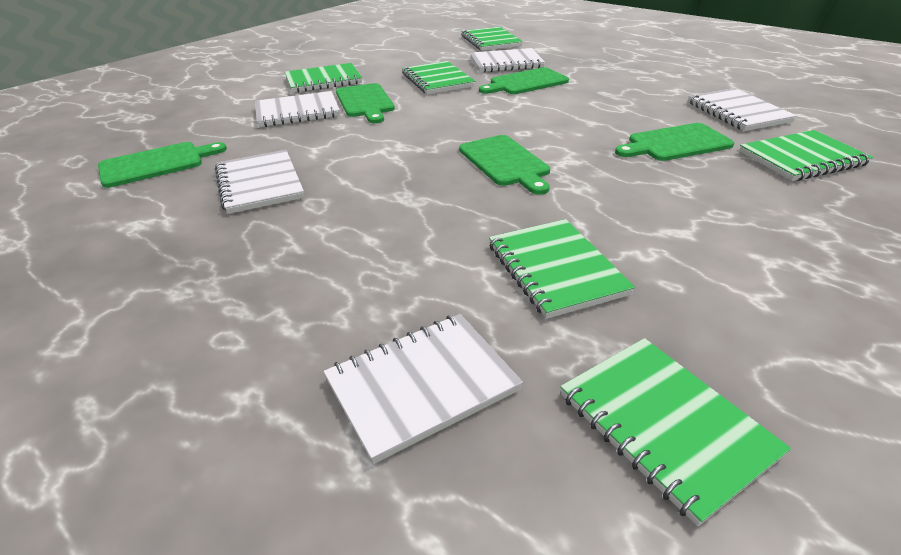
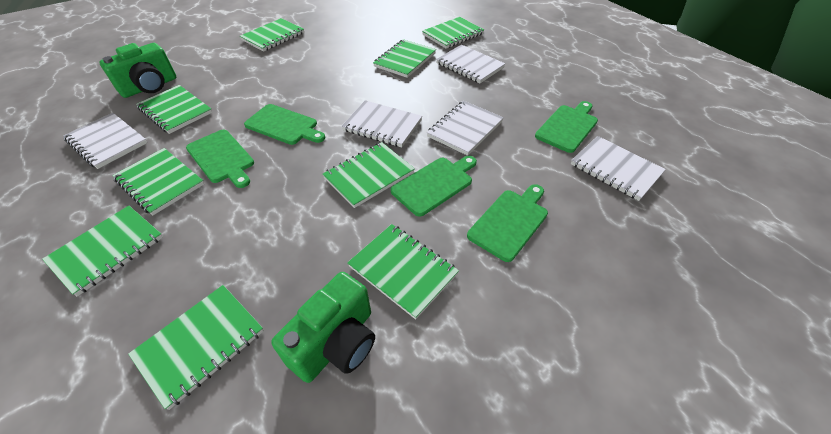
green camera: 0 -> 2
green notebook: 6 -> 9

